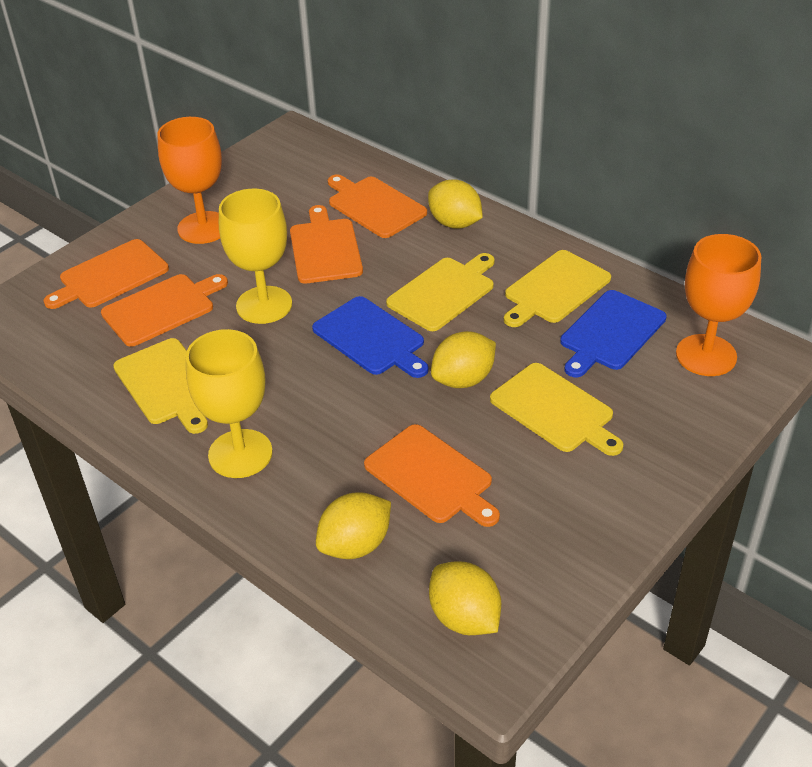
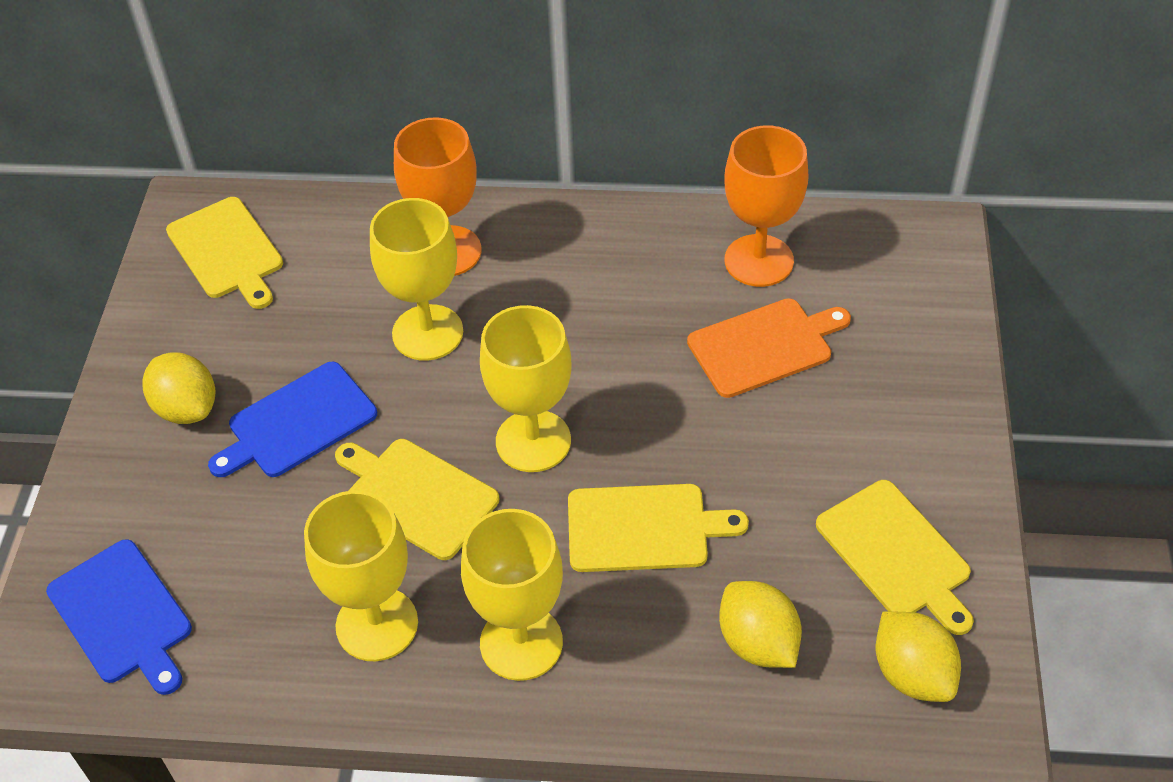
orange cutting board: 5 -> 1
yellow goblet: 2 -> 4
yellow lemon: 4 -> 3

